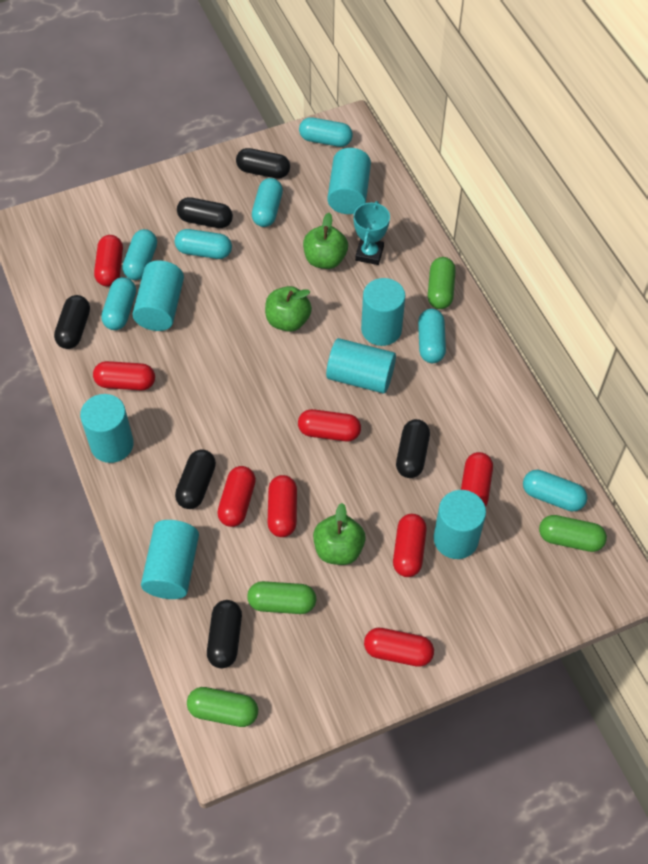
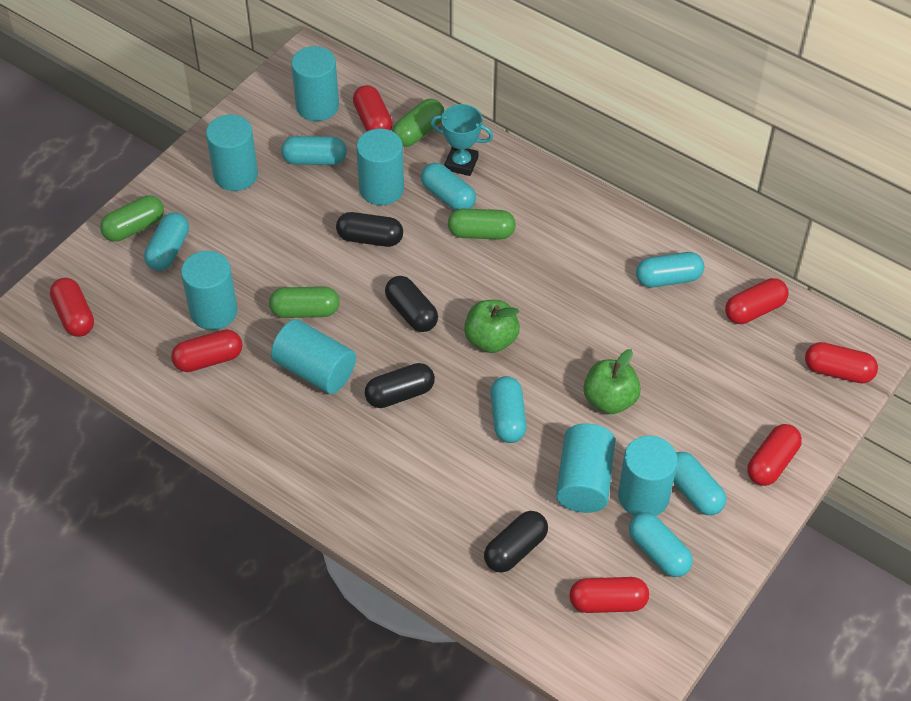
black capsule: 6 -> 4
green apple: 3 -> 2
red capsule: 8 -> 7

